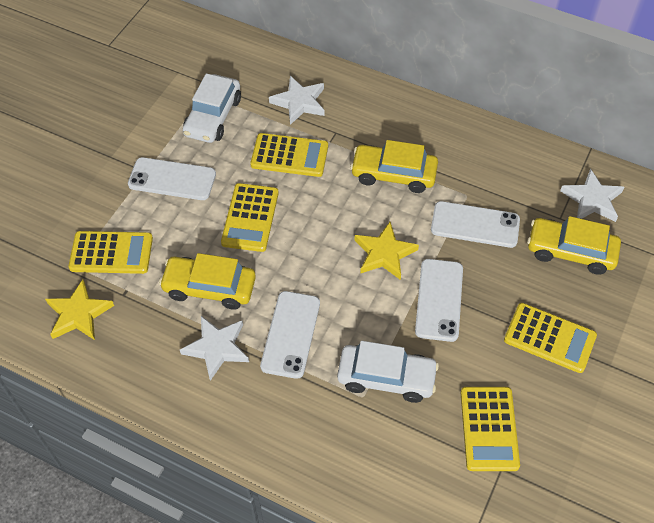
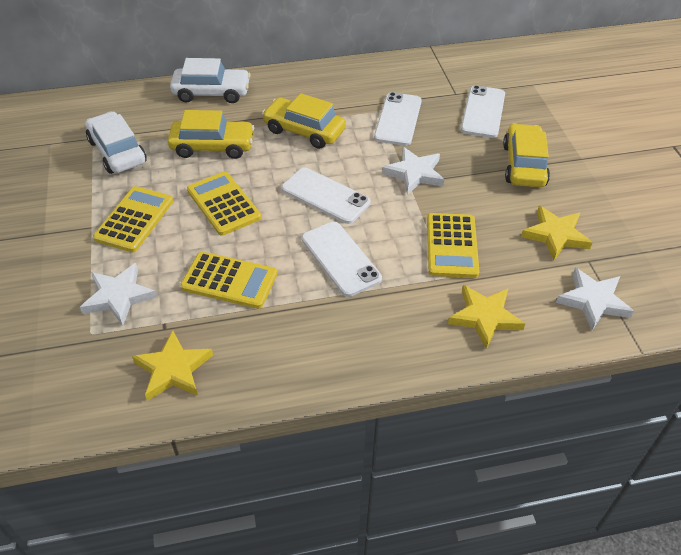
yellow calculator: 5 -> 4
yellow star: 2 -> 3

